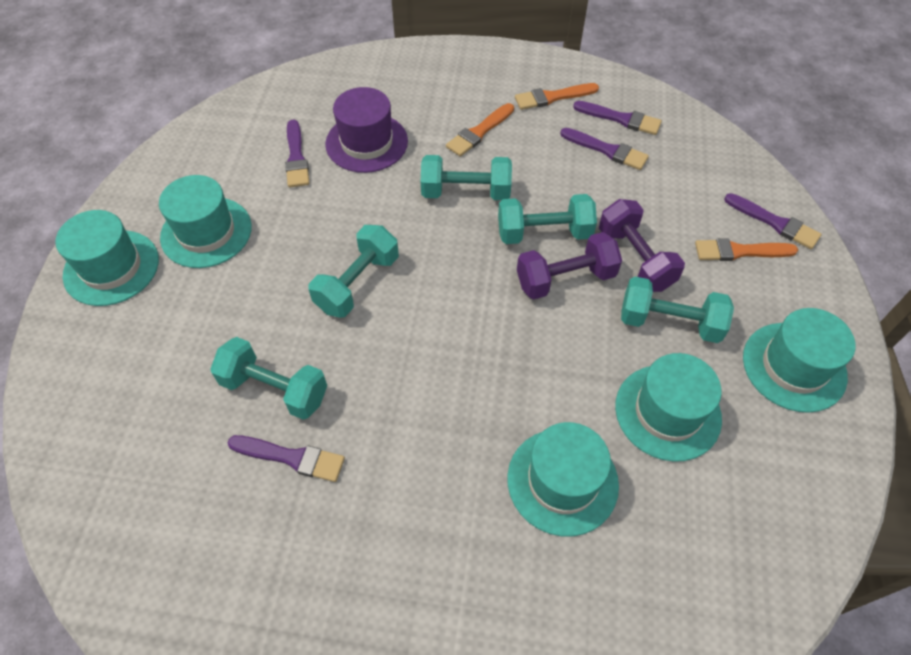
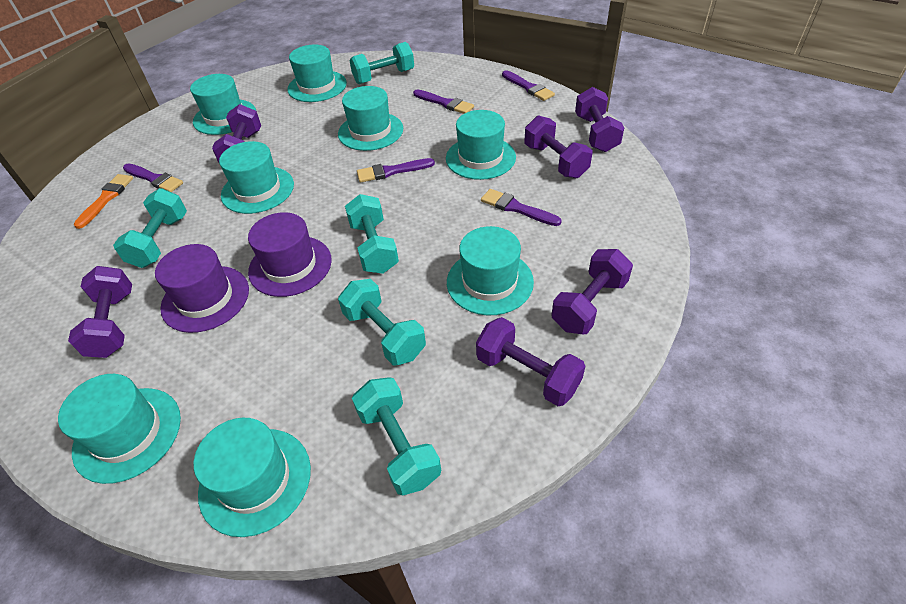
orange brush: 3 -> 1
purple dumbbell: 2 -> 6
purple hat: 1 -> 2
turquoise hat: 5 -> 8

